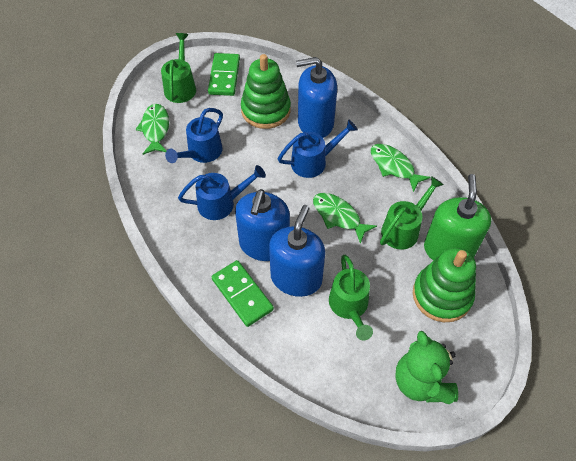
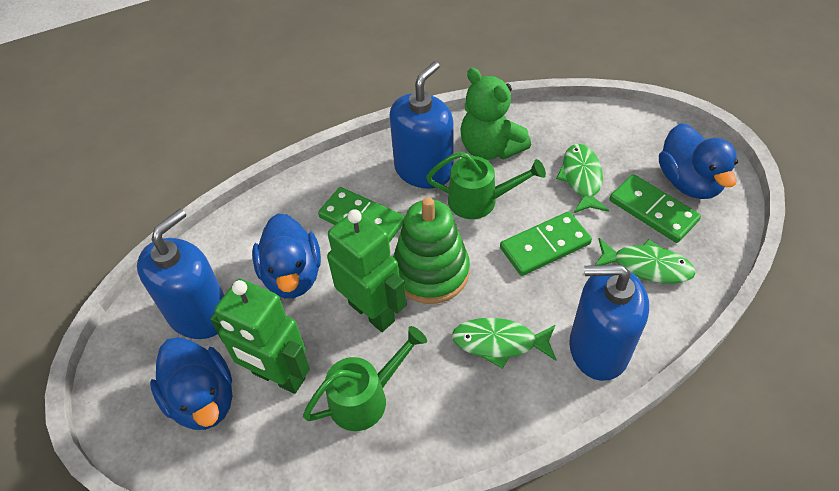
blue duck: 0 -> 3
blue watering can: 3 -> 0
green domino: 2 -> 3
green robot: 0 -> 2
green soap dispenser: 1 -> 0
green stacking toy: 2 -> 1
green watering can: 3 -> 2

